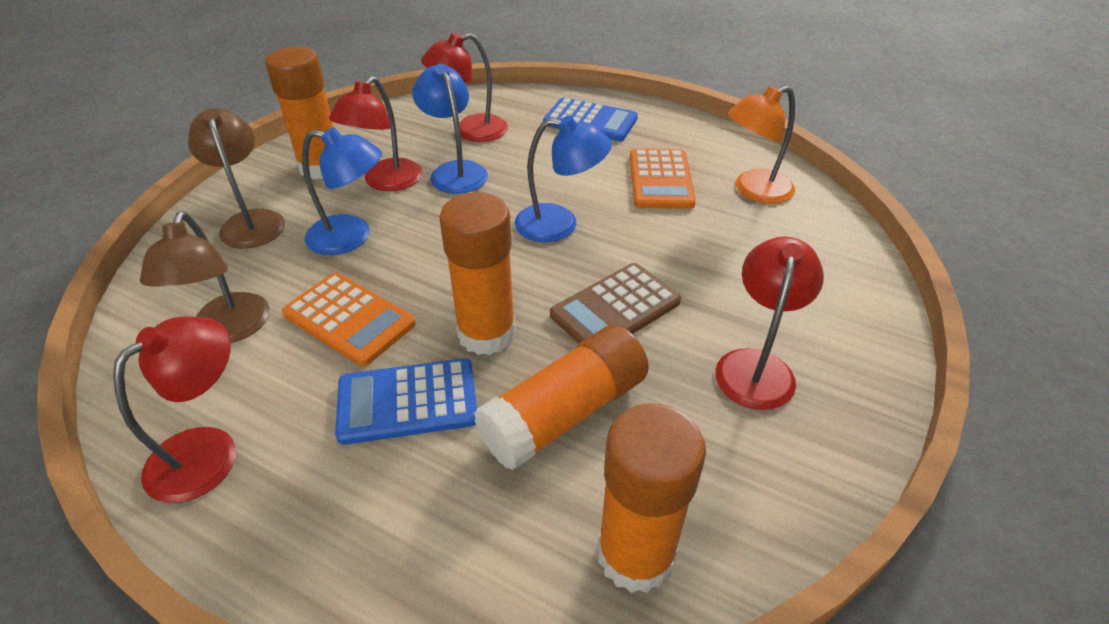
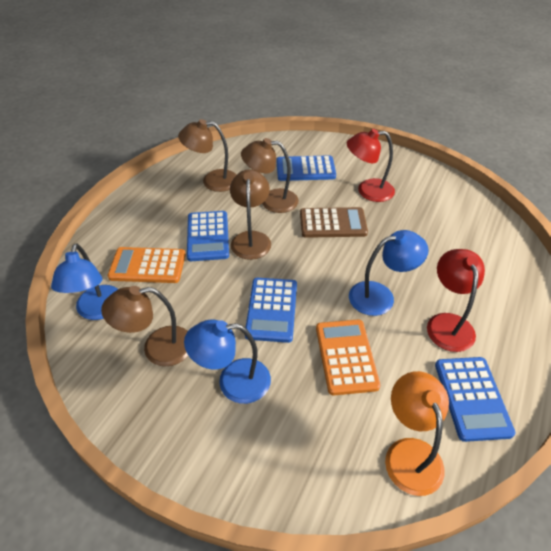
blue calculator: 2 -> 4
brown lamp: 2 -> 4
orange glue stick: 4 -> 0
red lamp: 4 -> 2

